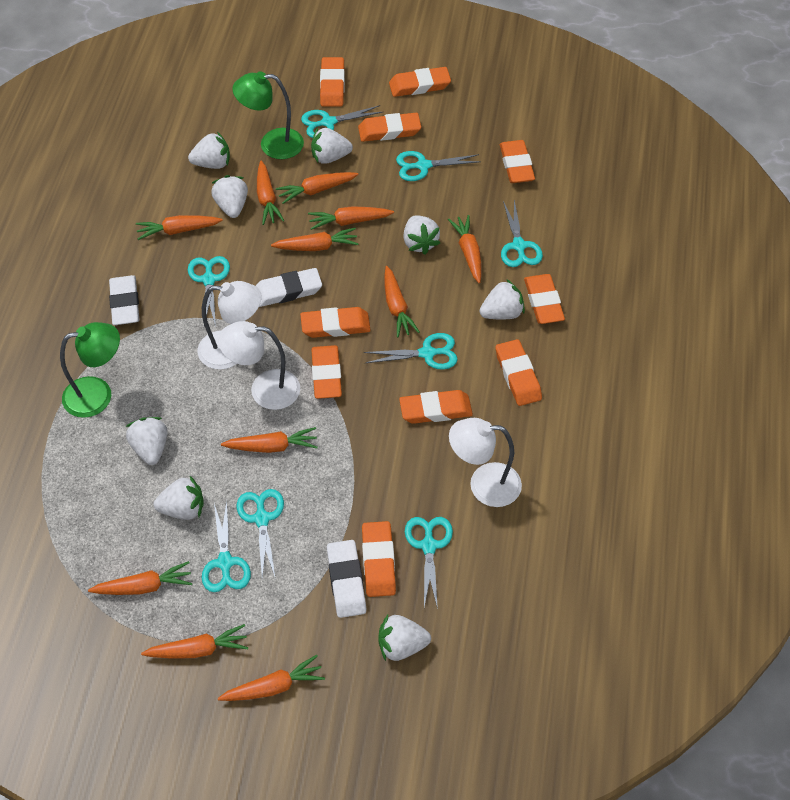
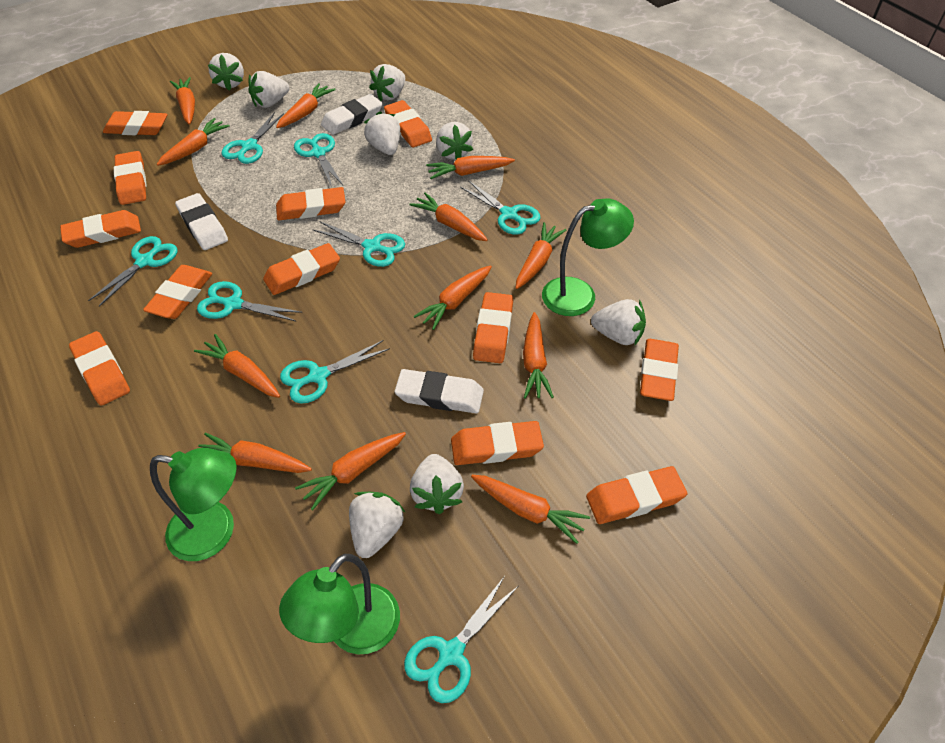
green lamp: 2 -> 3
orange carrot: 11 -> 12
orange eraser: 10 -> 12
white lamp: 3 -> 0

